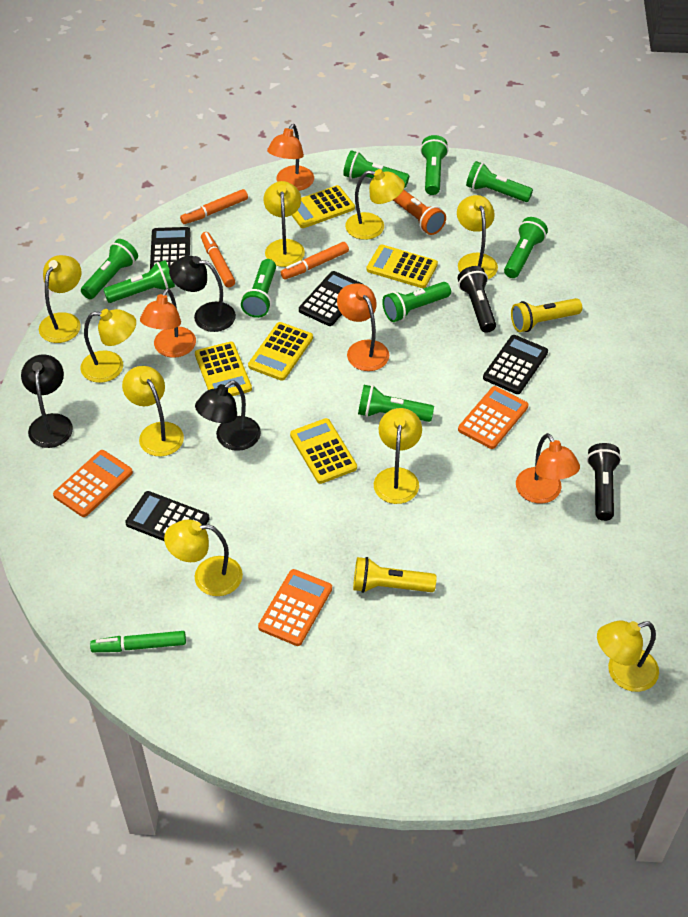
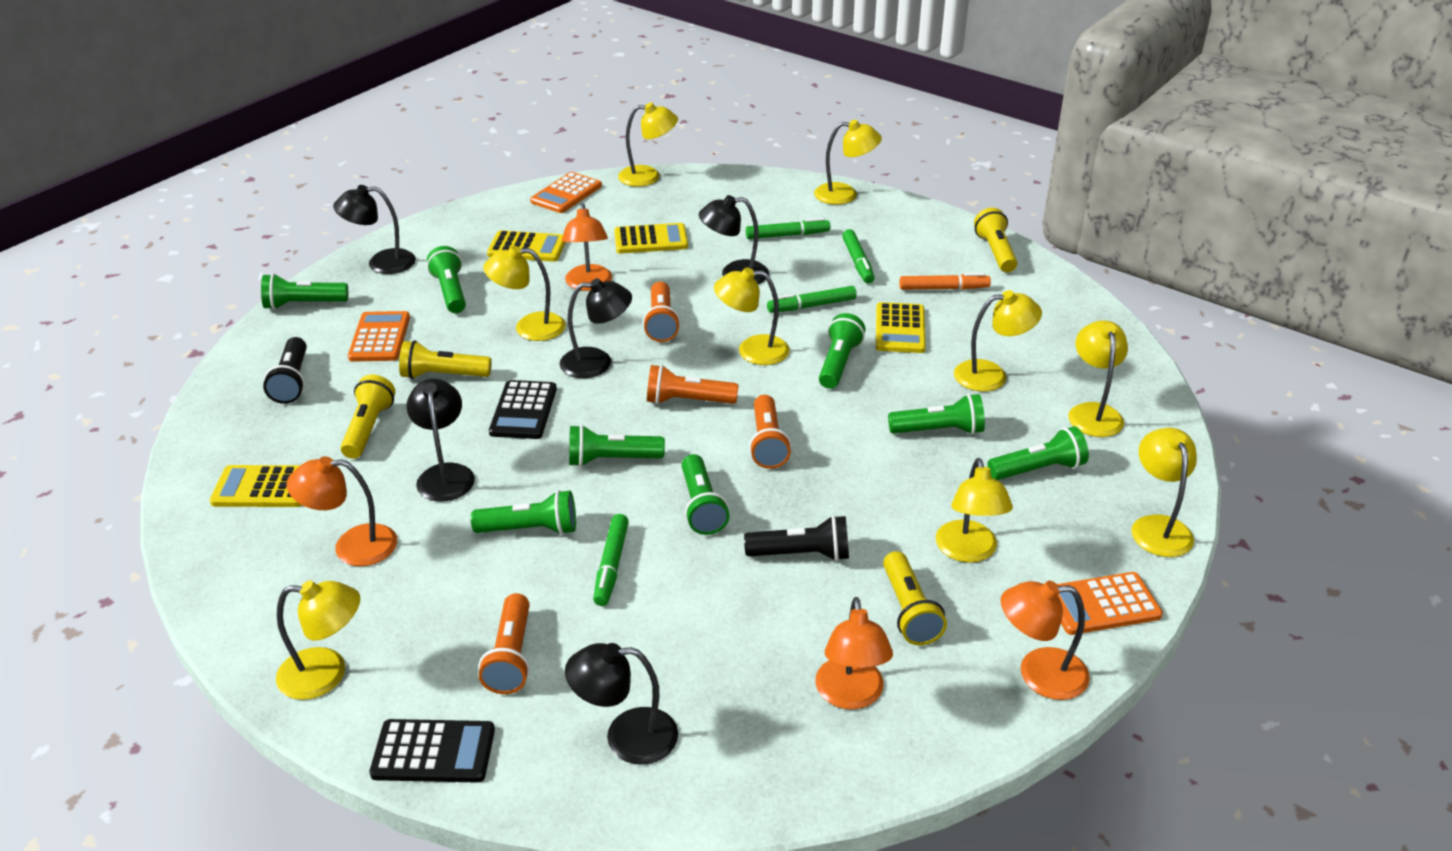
black calculator: 4 -> 2
black lamp: 3 -> 5
green flashlight: 9 -> 8
green marker: 1 -> 4
orange flashlight: 1 -> 4
orange marker: 3 -> 1
yellow calculator: 5 -> 4
yellow flashlight: 2 -> 4

